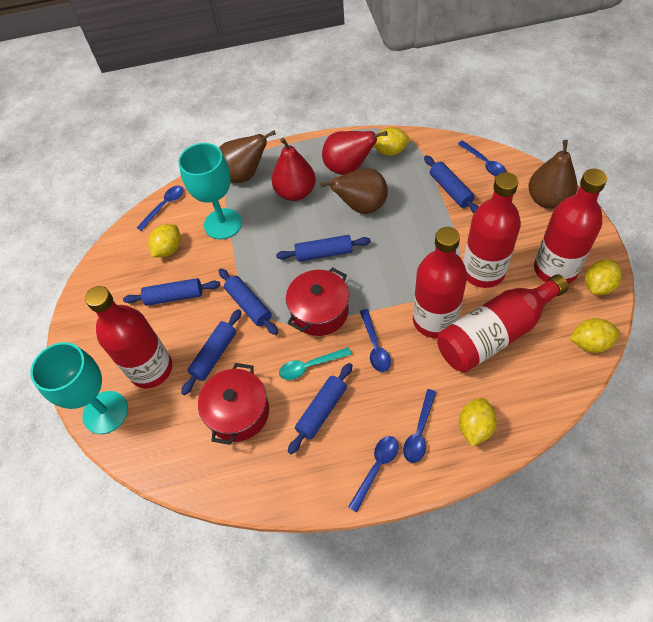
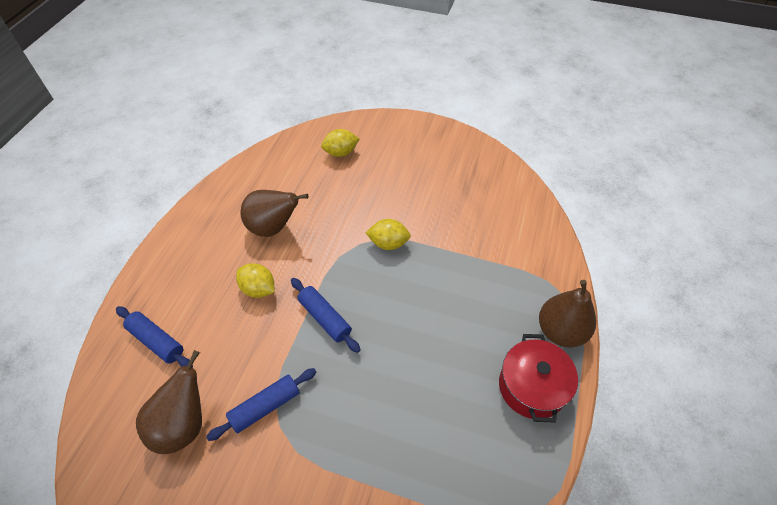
blue rolling pin: 6 -> 3
blue spoon: 5 -> 0
red bottle: 5 -> 0
red pear: 2 -> 0
red pot: 2 -> 1
turquoise goblet: 2 -> 0
turquoise spoon: 1 -> 0
yellow lemon: 5 -> 3

